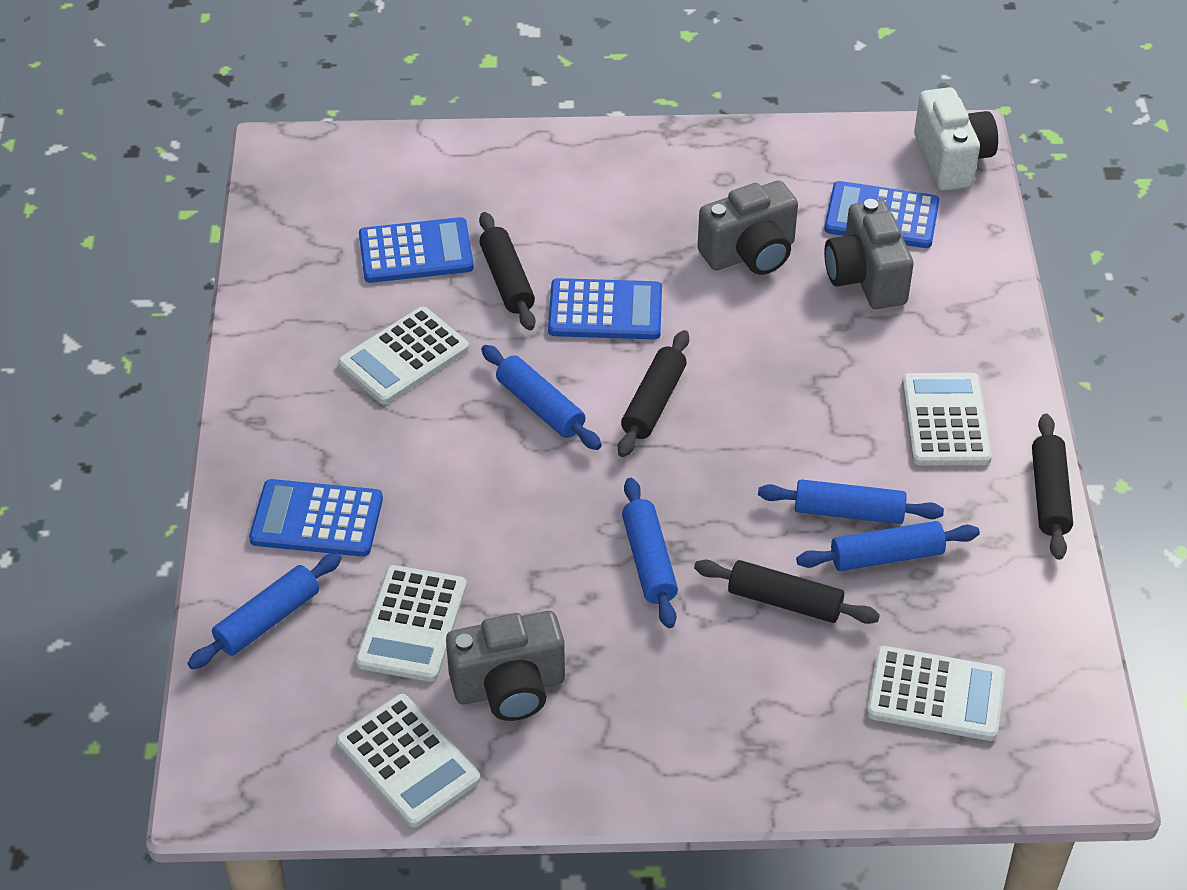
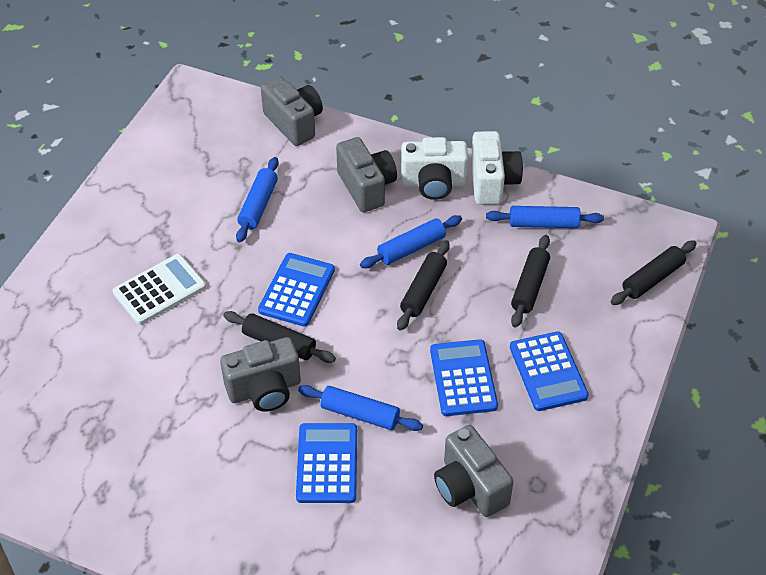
blue rolling pin: 5 -> 4
grey camera: 3 -> 4
white calculator: 5 -> 1
white camera: 1 -> 2

